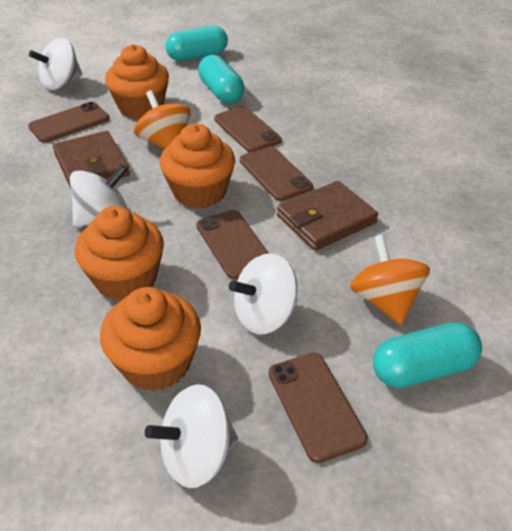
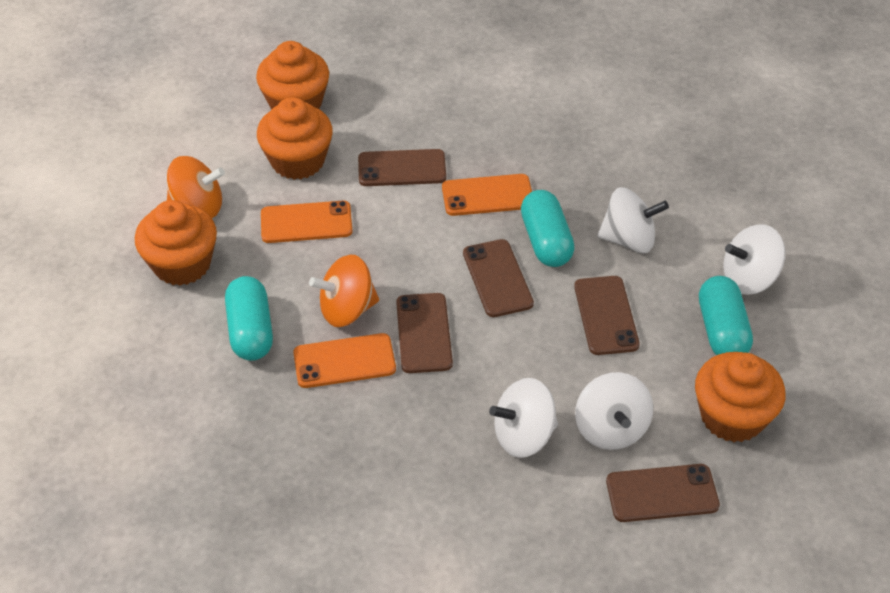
brown wallet: 2 -> 0
orange phone: 0 -> 3

